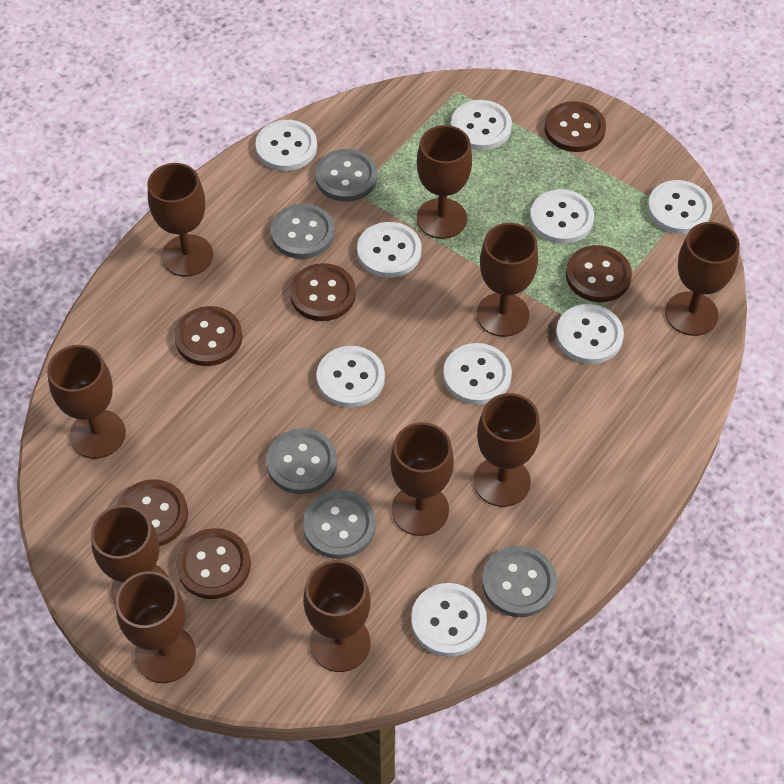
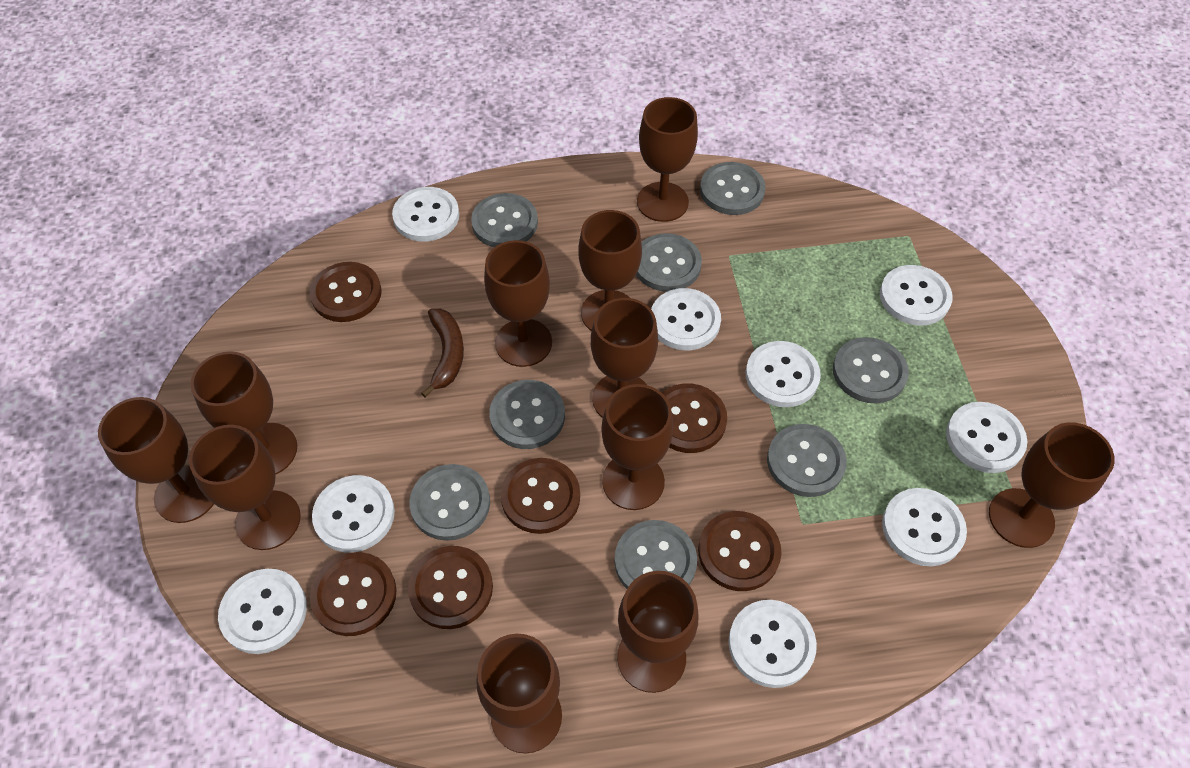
brown banana: 0 -> 1
brown goblet: 10 -> 11
grey button: 5 -> 8

